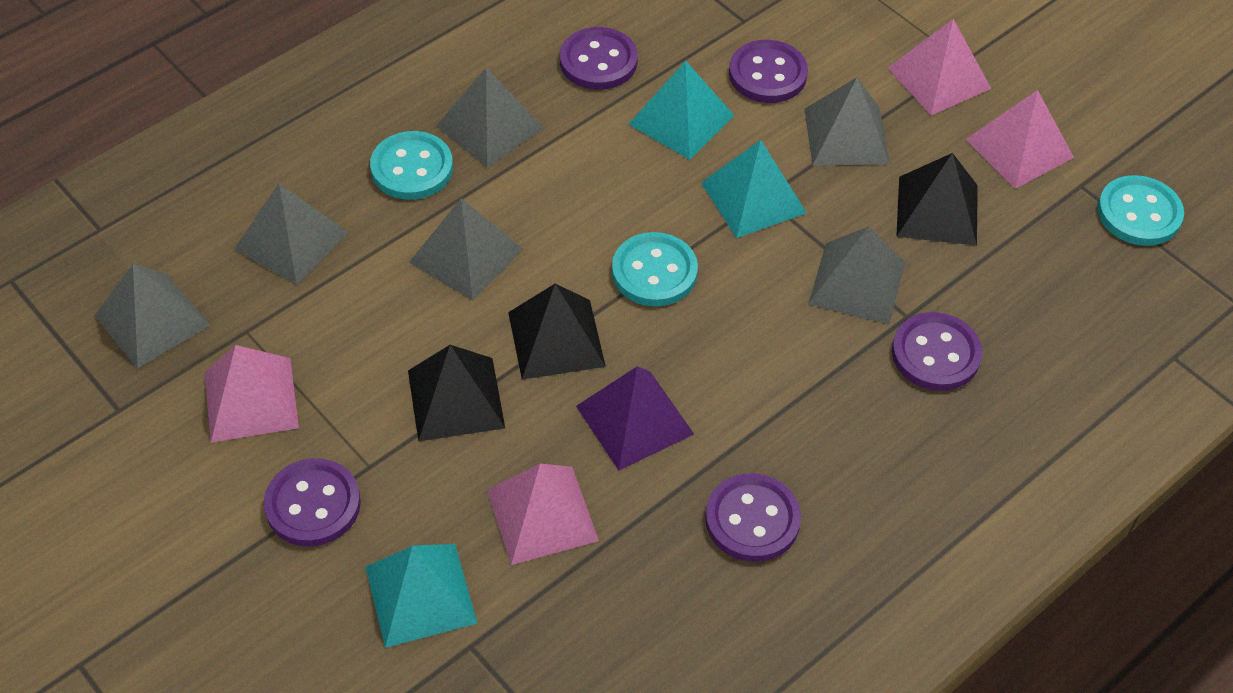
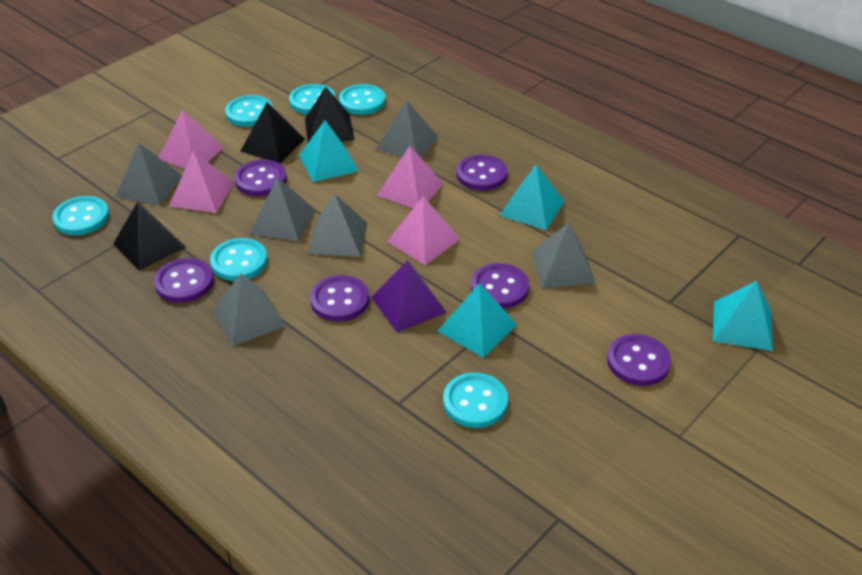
purple button: 5 -> 6
turquoise button: 3 -> 6
turquoise pyramid: 3 -> 4

